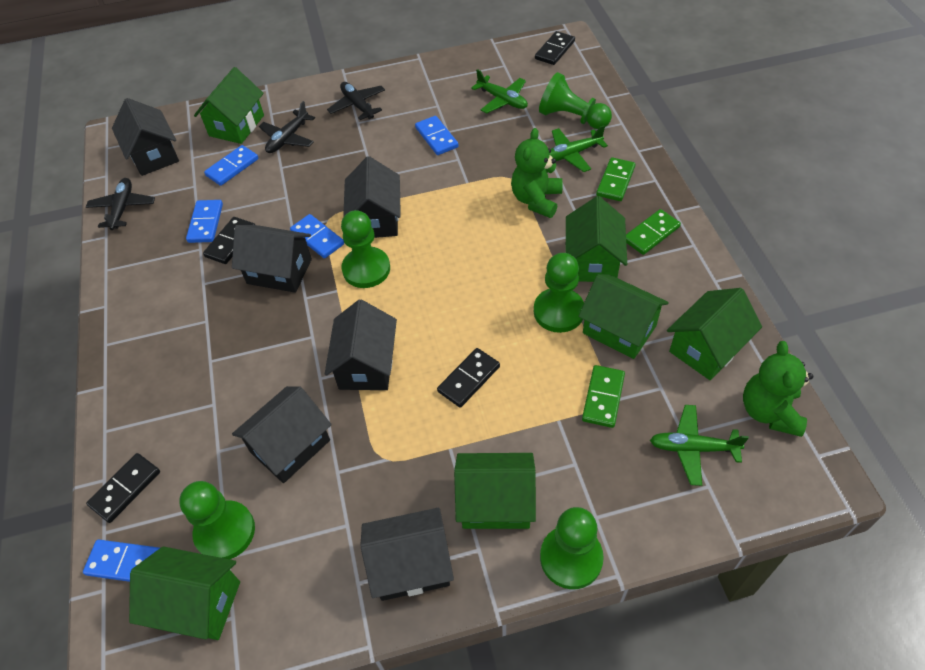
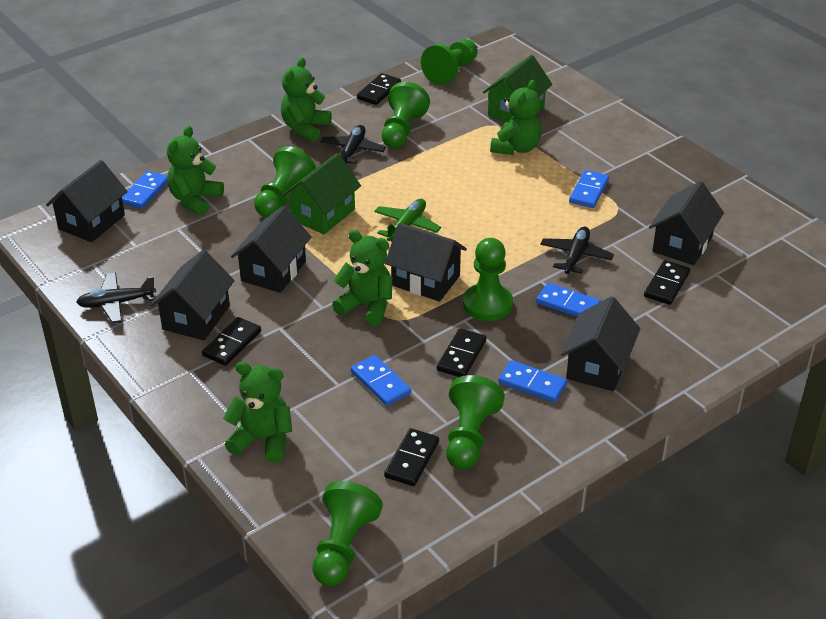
black domino: 4 -> 5
green domino: 3 -> 0
green house: 6 -> 2
green pawn: 5 -> 6
green plane: 3 -> 1
green teddy bear: 2 -> 5

